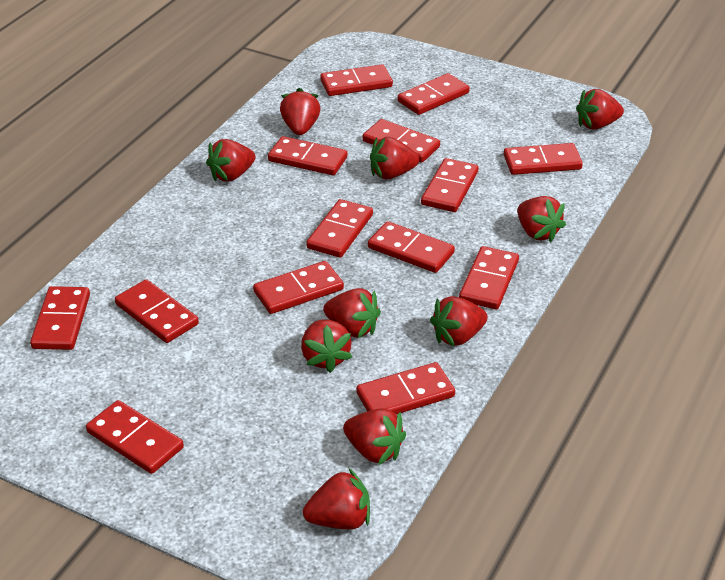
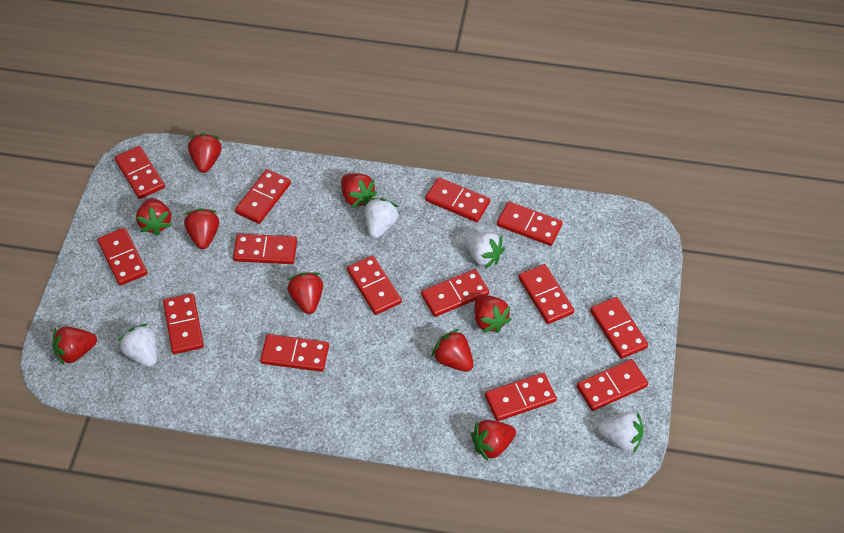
red strawberry: 10 -> 9
white strawberry: 0 -> 4

